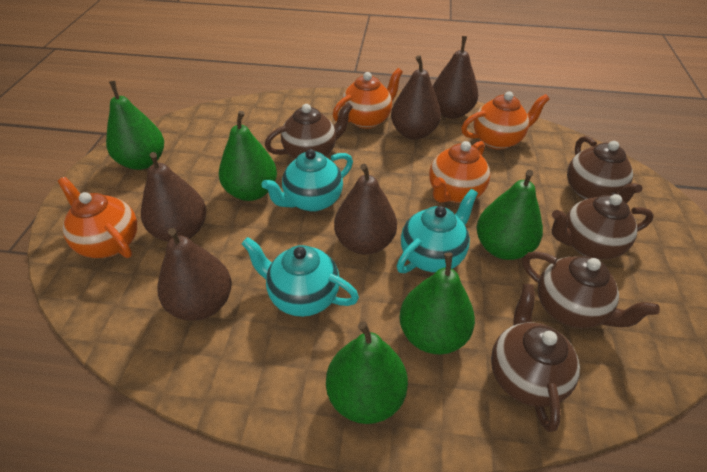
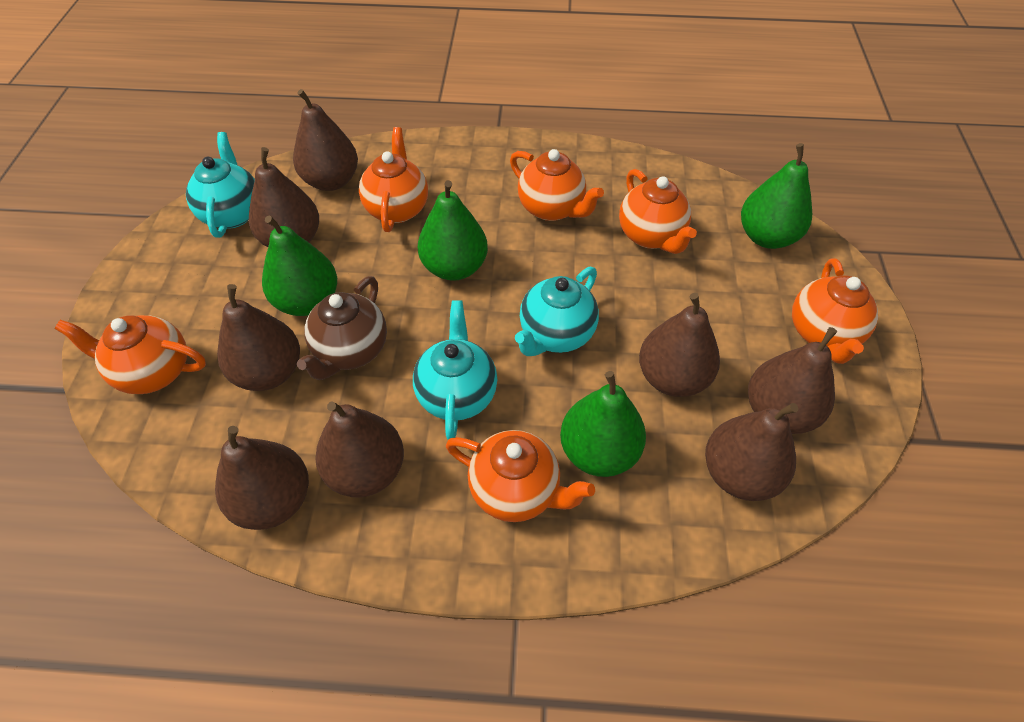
brown pear: 5 -> 8
brown teapot: 5 -> 1
green pear: 5 -> 4
orange teapot: 4 -> 6

